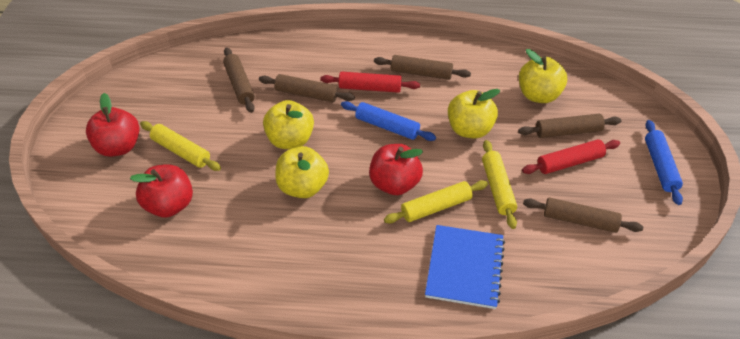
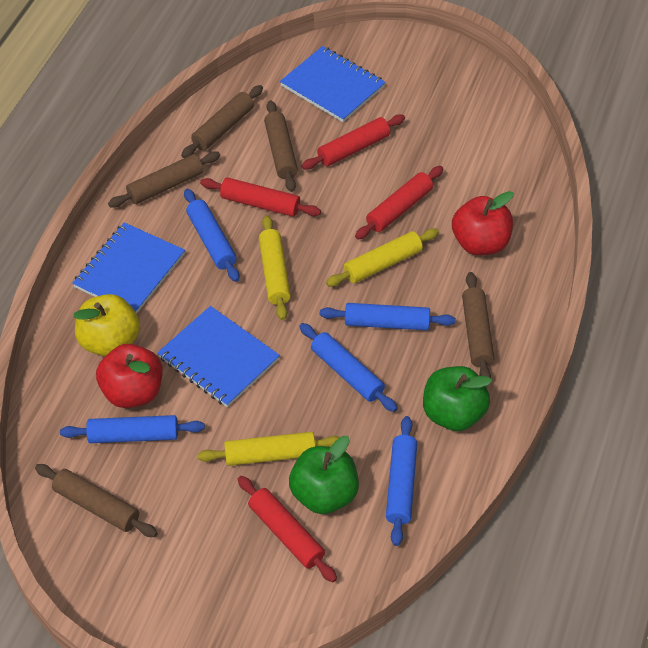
blue notebook: 1 -> 3
blue rolling pin: 2 -> 5
green apple: 0 -> 2
red apple: 3 -> 2
red rolling pin: 2 -> 4
yellow apple: 4 -> 1

